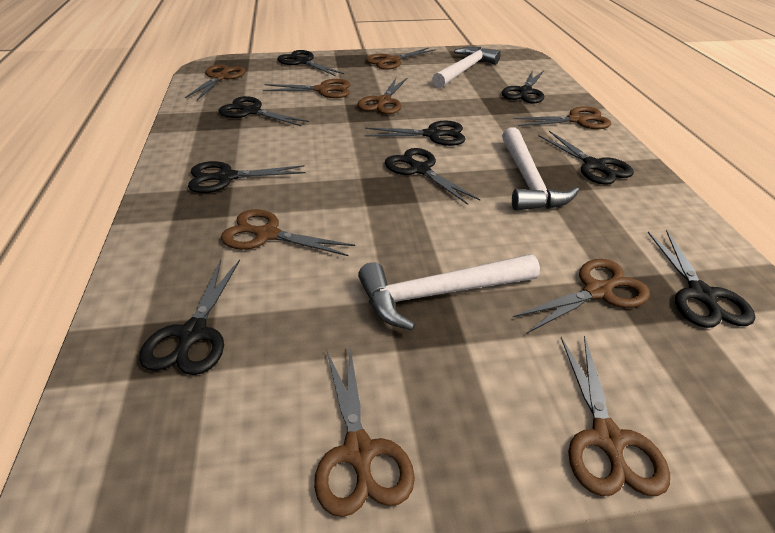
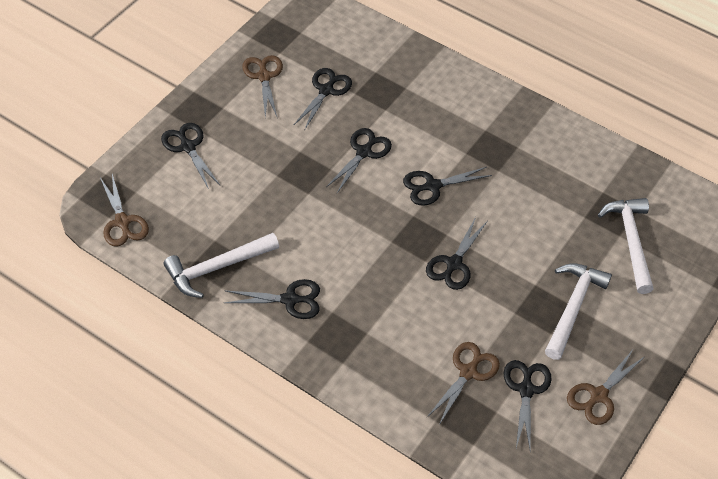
black scissors: 9 -> 7
brown scissors: 9 -> 4

